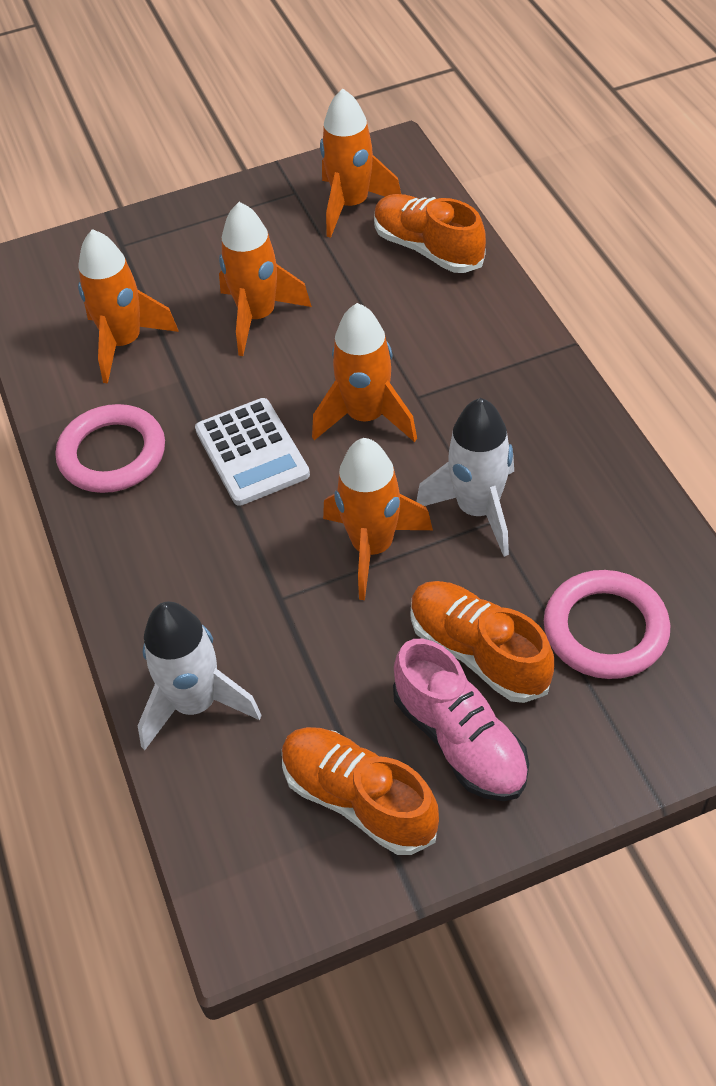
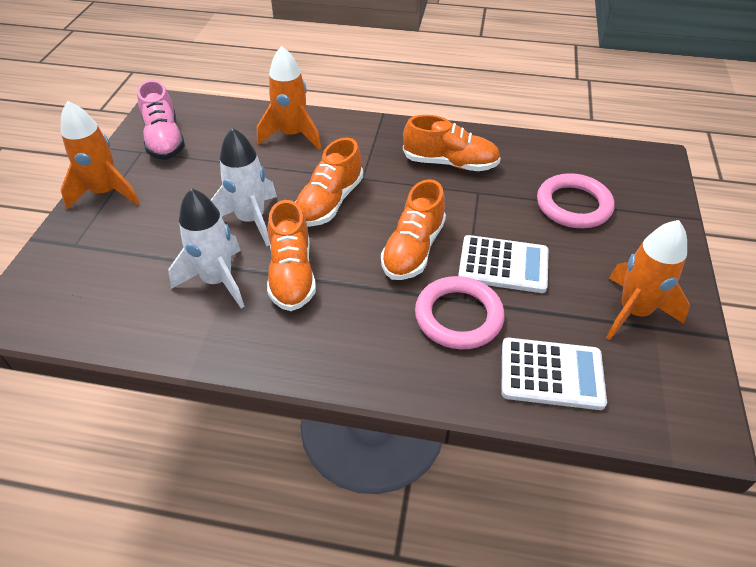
orange rocket: 5 -> 3
orange shoe: 3 -> 4
white calculator: 1 -> 2

